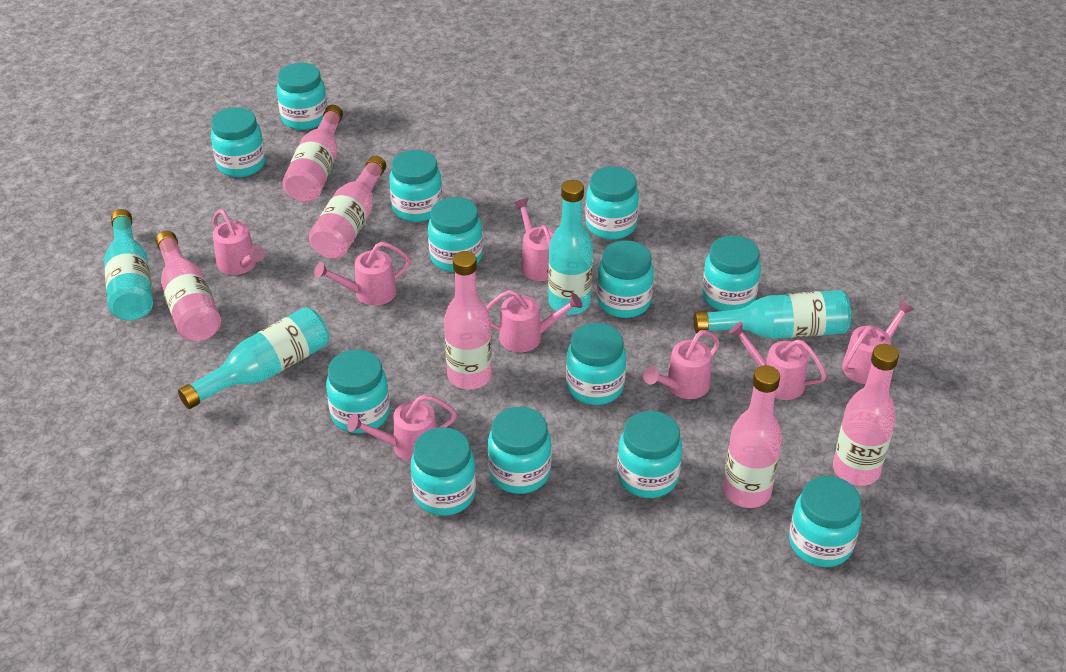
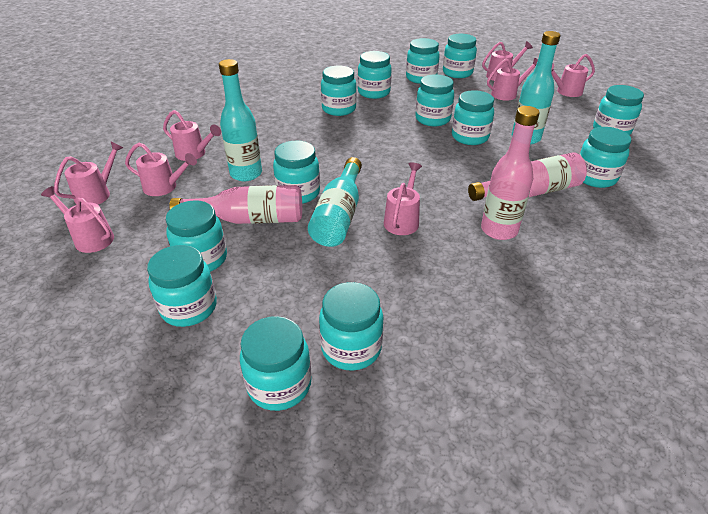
pink bottle: 6 -> 3
turquoise bottle: 4 -> 3

